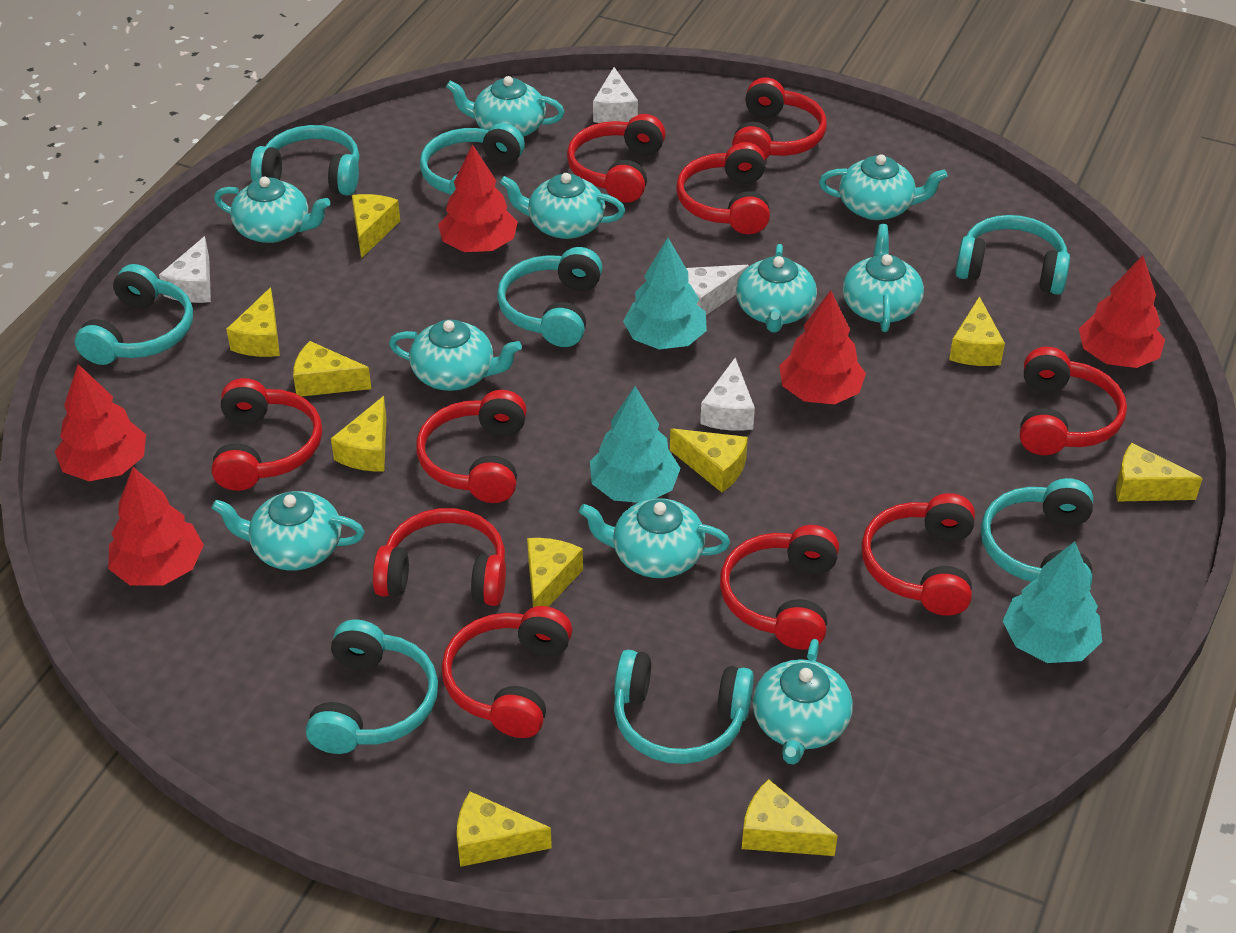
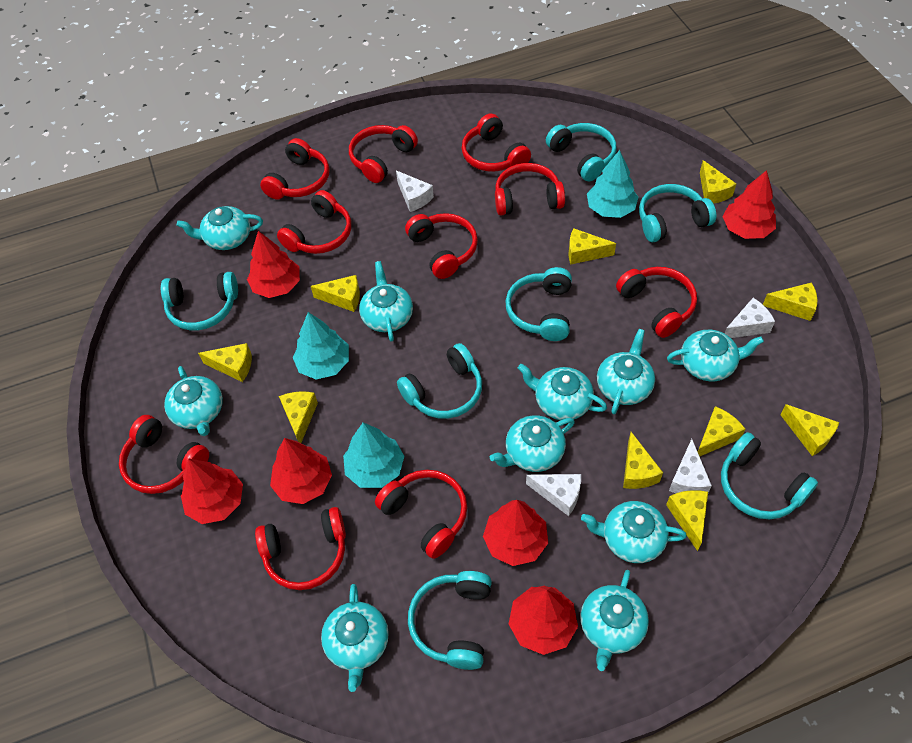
red tree: 5 -> 6
turquoise headphones: 8 -> 7

